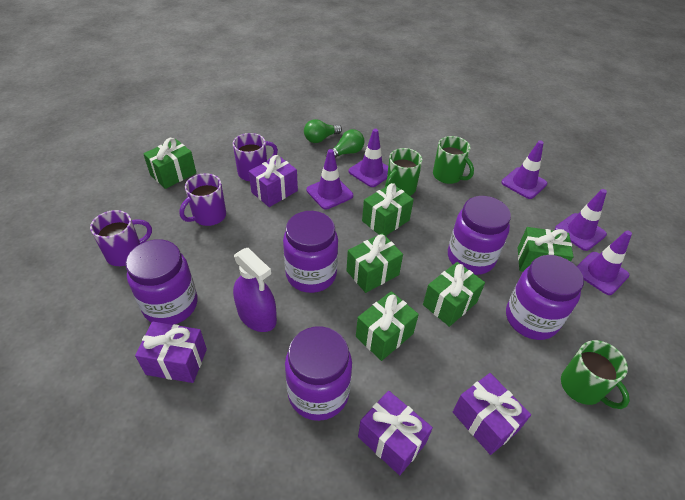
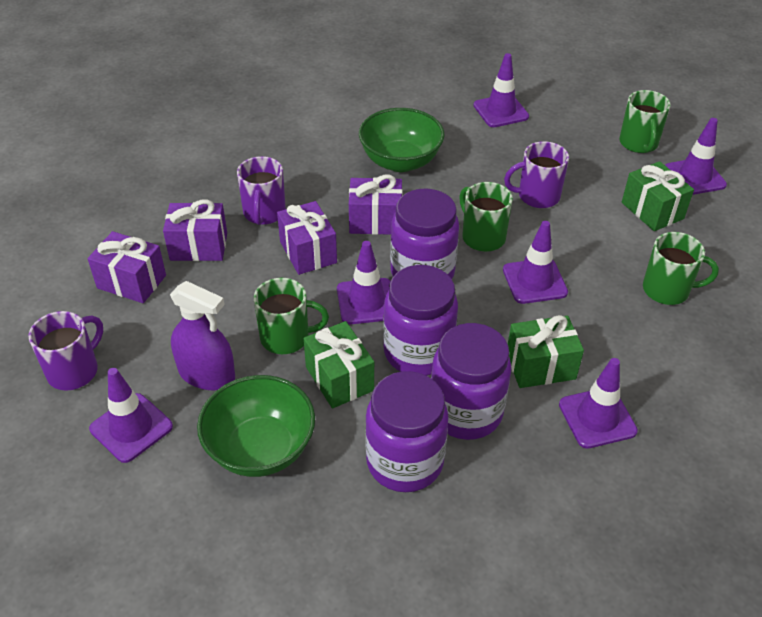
green bowl: 0 -> 2
green gift: 6 -> 3
green light bulb: 2 -> 0
green mug: 3 -> 4
purple jar: 5 -> 4
purple traffic cone: 5 -> 6

